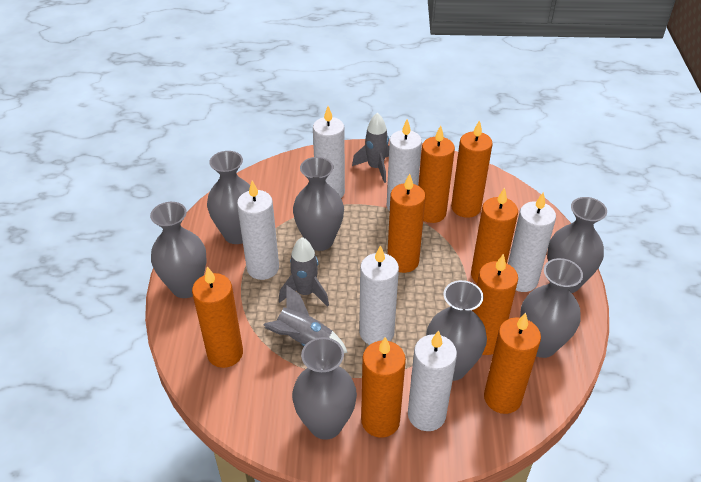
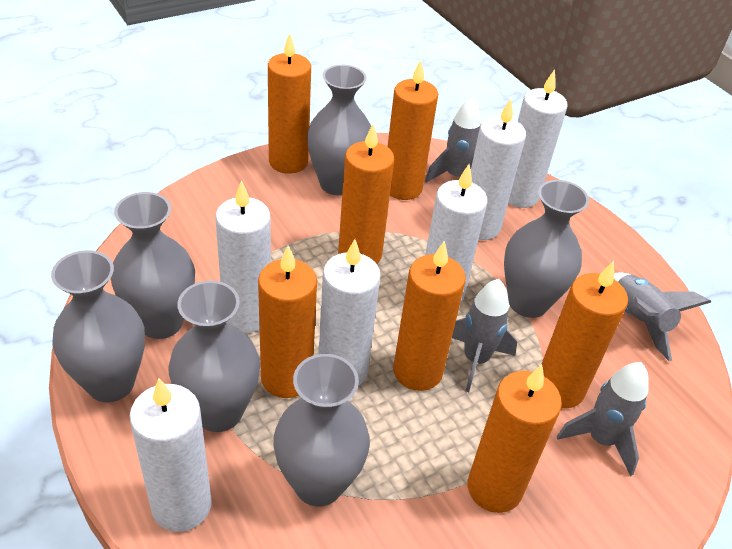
grey rocket: 3 -> 4
grey vase: 7 -> 6
orange candle: 8 -> 7

